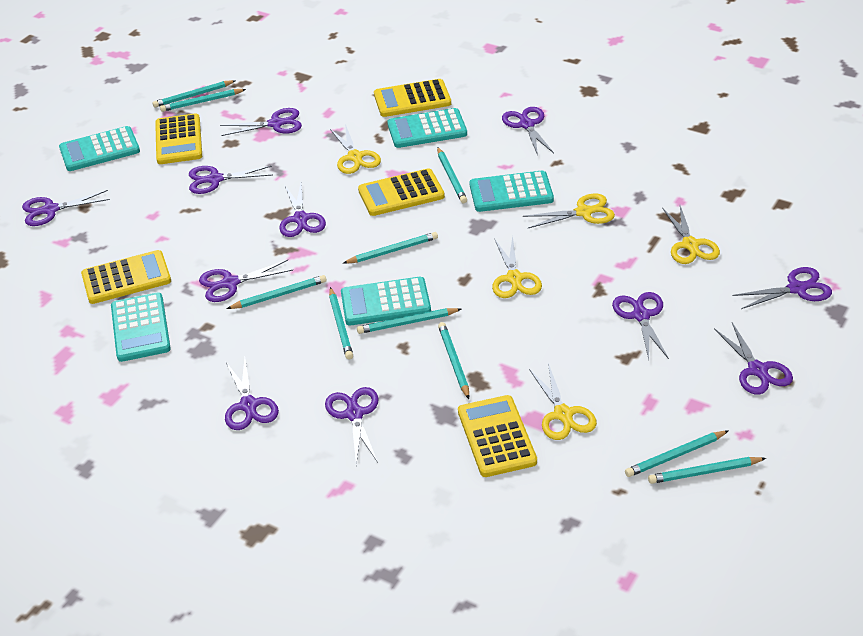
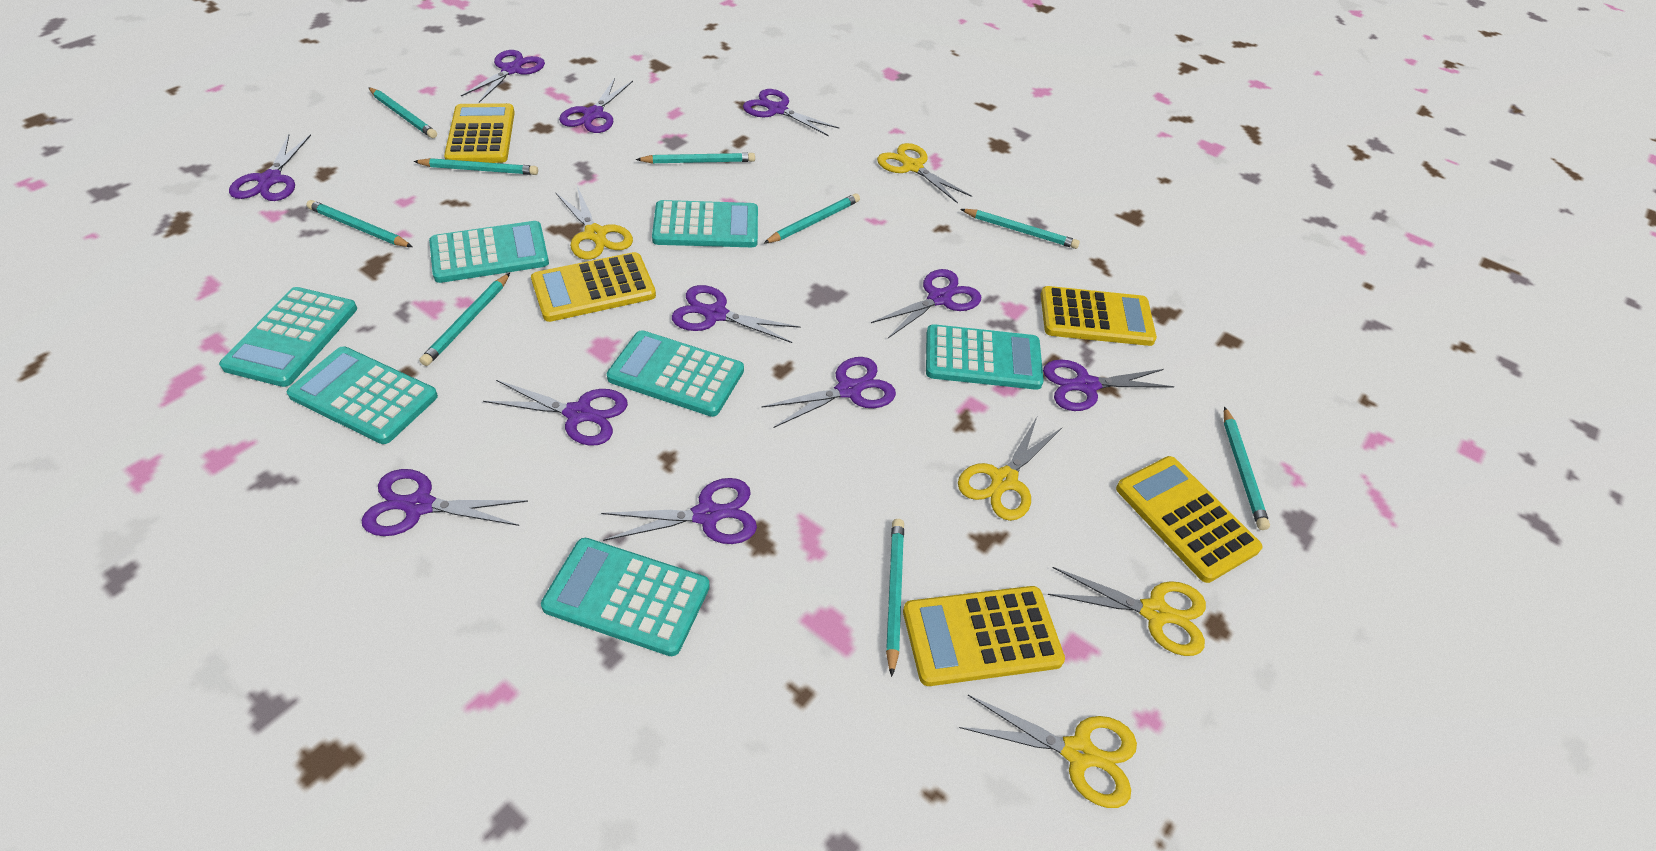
turquoise calculator: 5 -> 7
turquoise pencil: 10 -> 9

